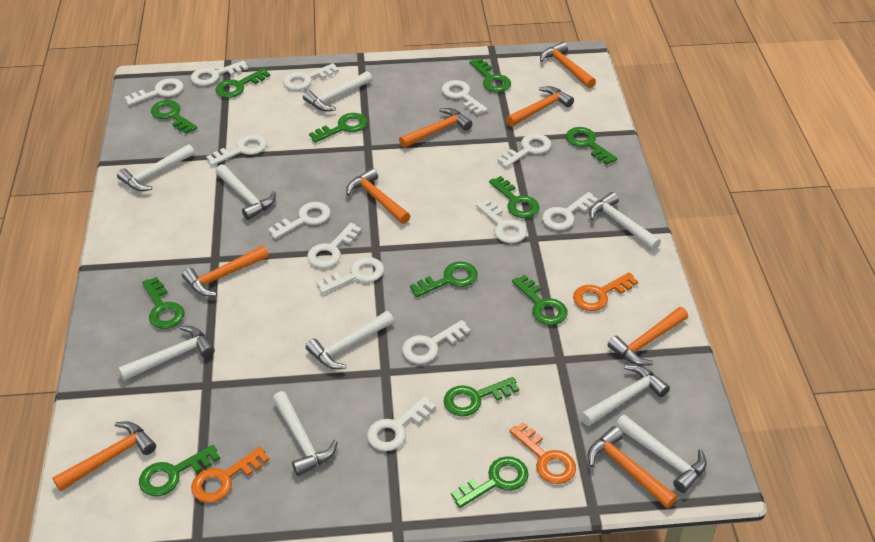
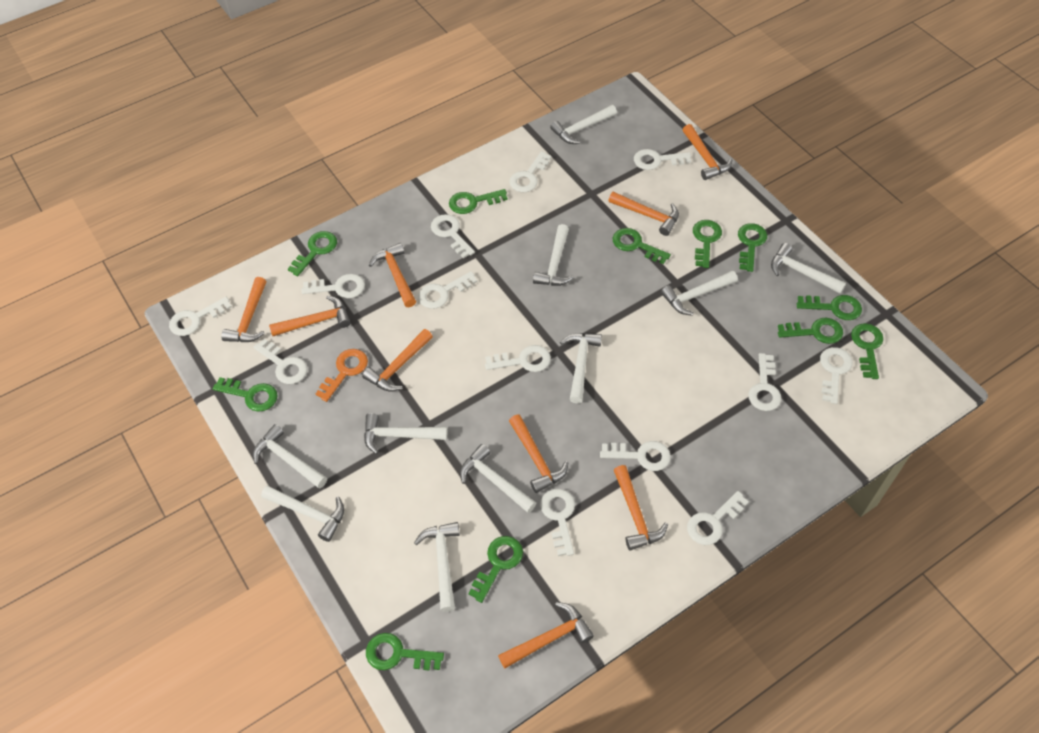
green key: 12 -> 11
orange hammer: 8 -> 9
orange key: 3 -> 1
white hammer: 9 -> 10

